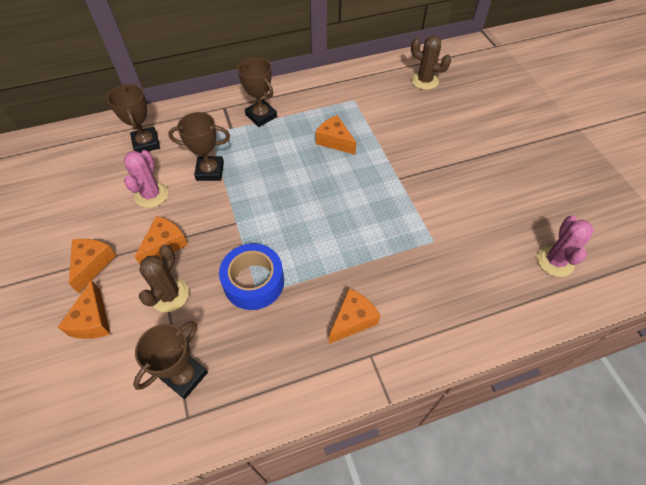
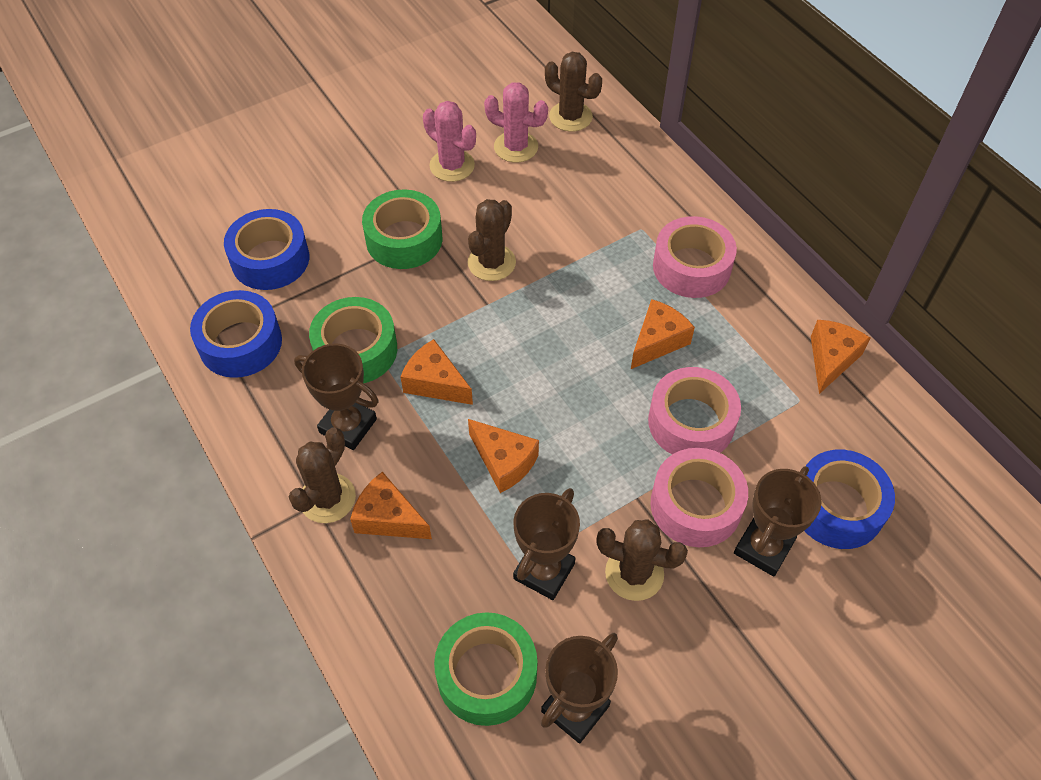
blue tape: 1 -> 3
brown cactus: 2 -> 4
green tape: 0 -> 3
pink tape: 0 -> 3

